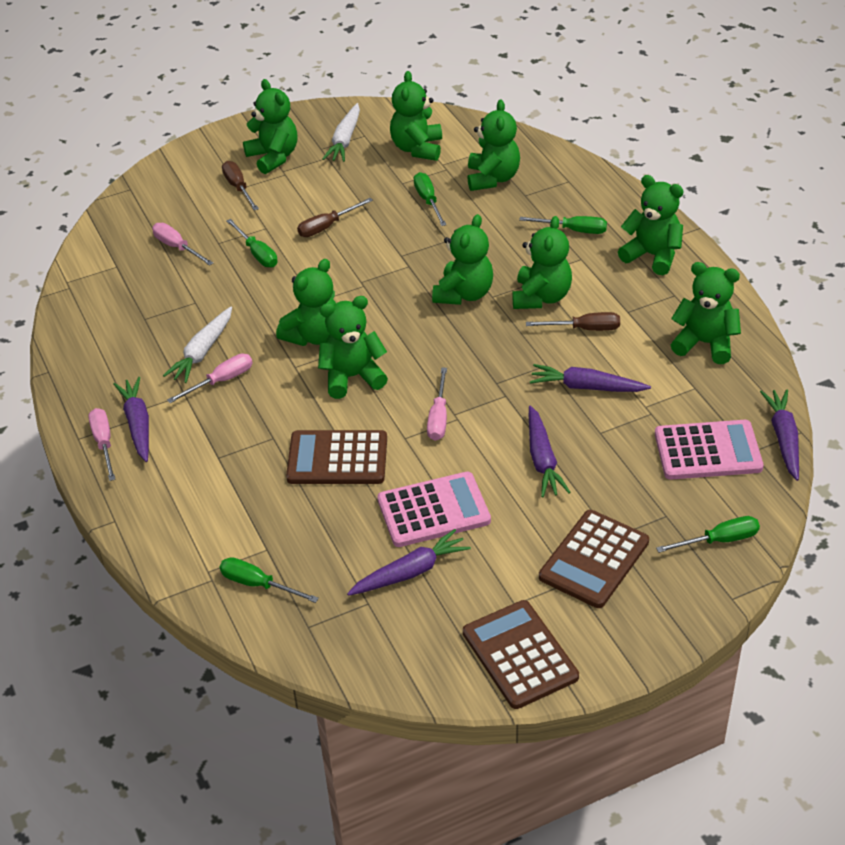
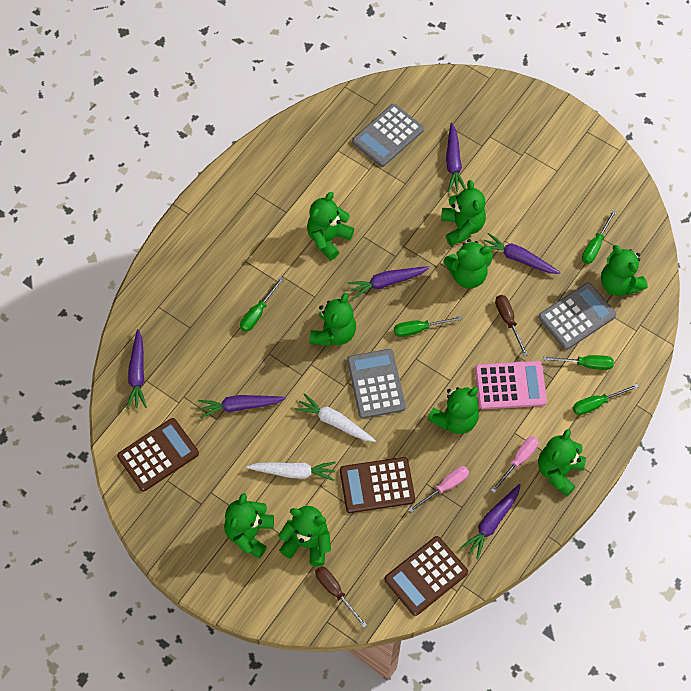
brown screwdriver: 3 -> 2
grey calculator: 0 -> 3
pink calculator: 2 -> 1
pink screwdriver: 4 -> 2
purple carrot: 5 -> 6

